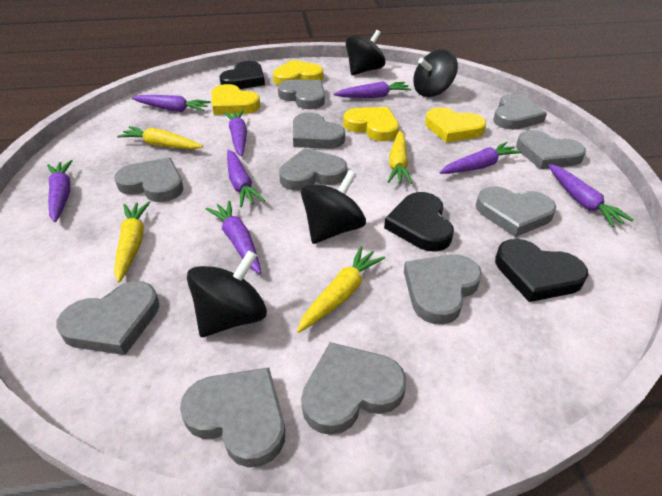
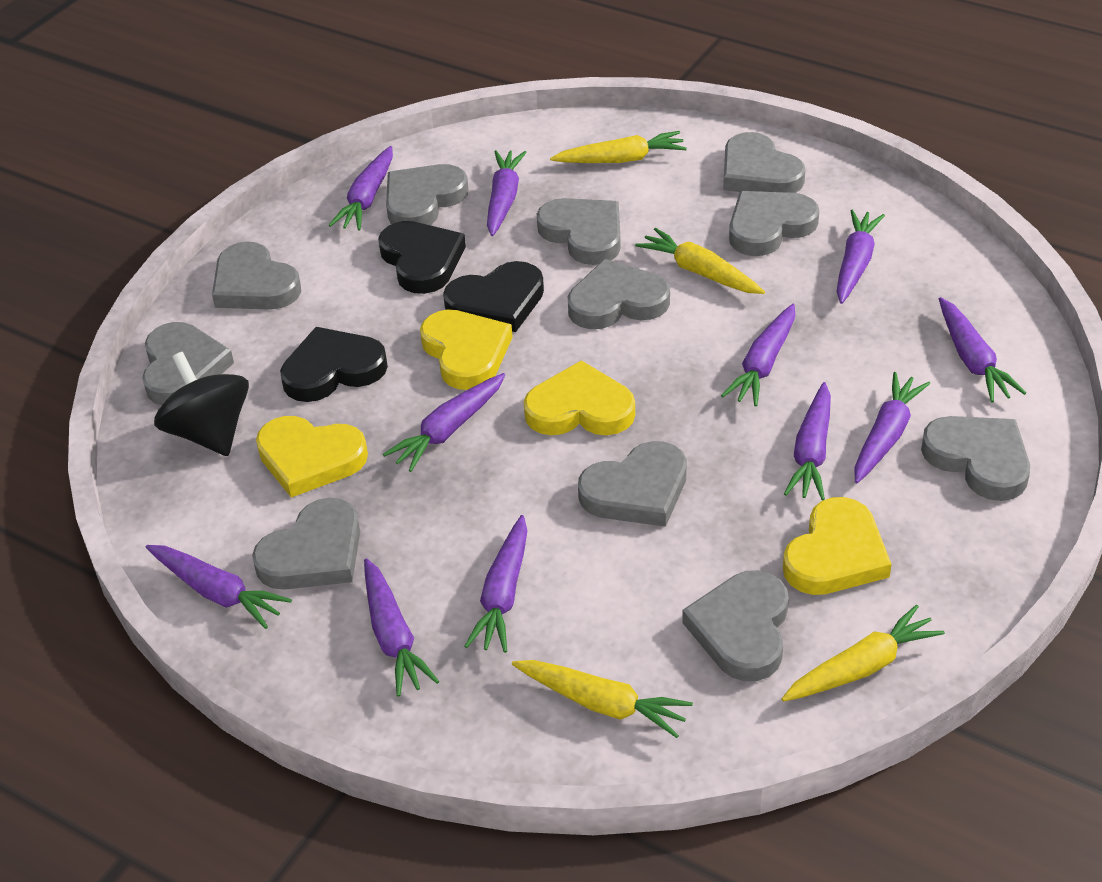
black spinning top: 4 -> 1
purple carrot: 8 -> 11

